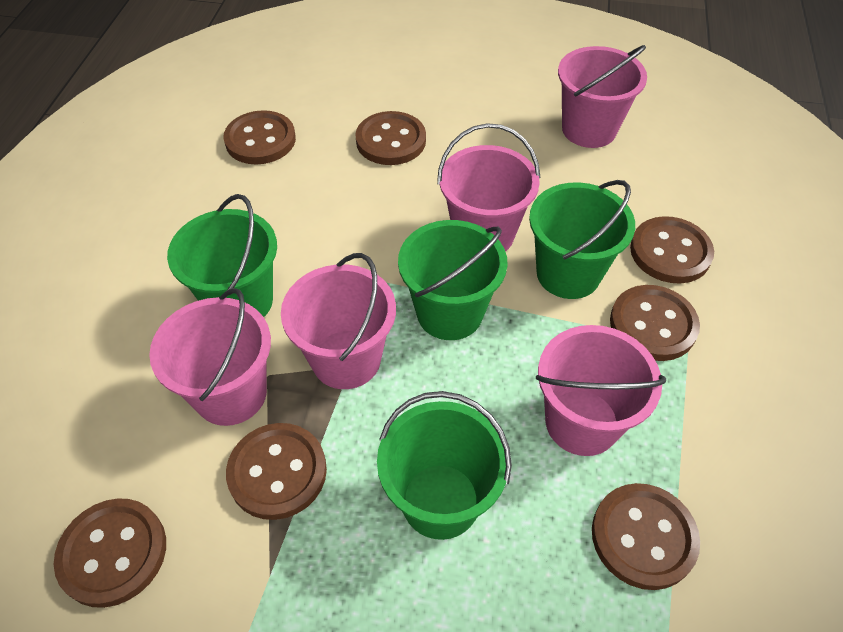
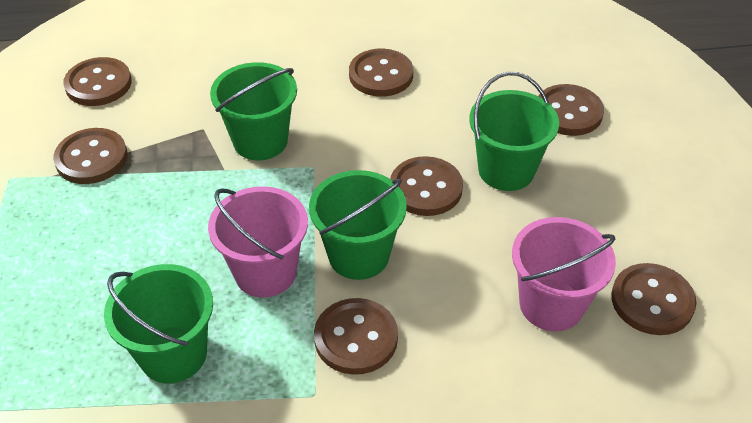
pink bucket: 5 -> 2

